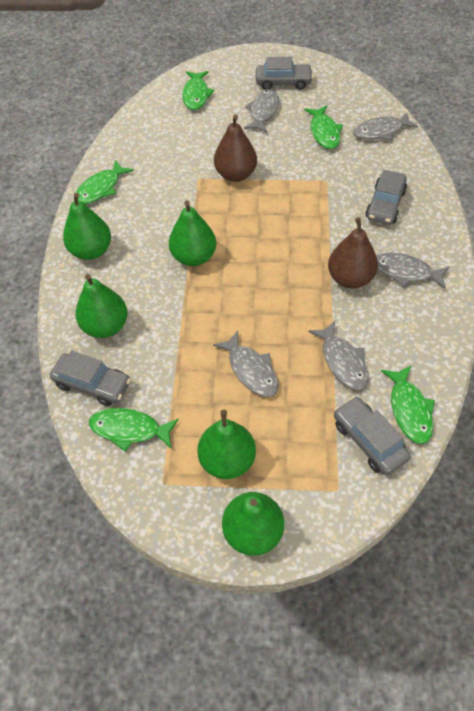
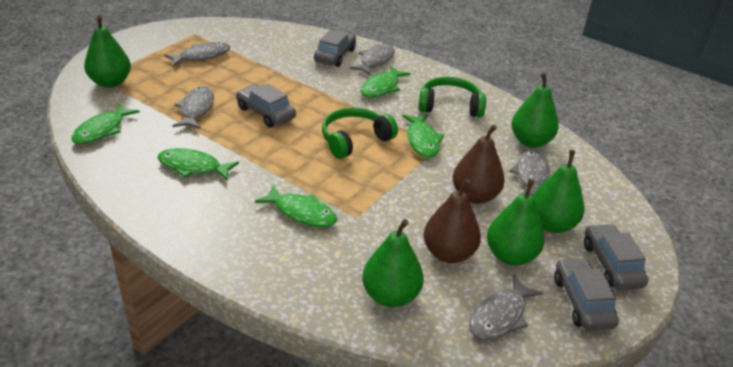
green headphones: 0 -> 2

